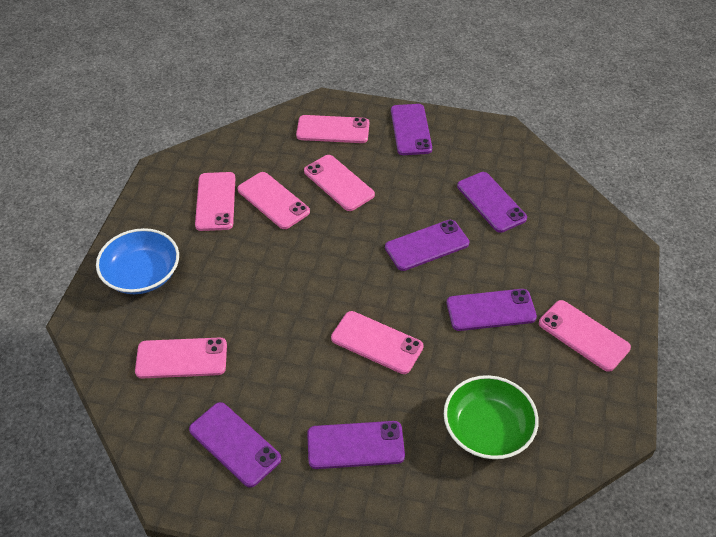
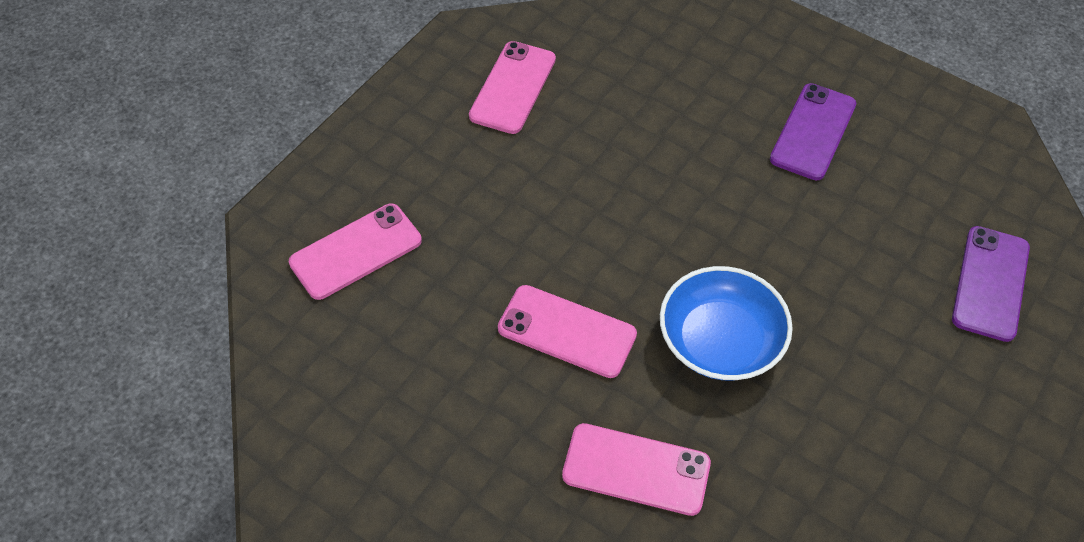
green bowl: 1 -> 0
pink phone: 7 -> 4
purple phone: 6 -> 2

